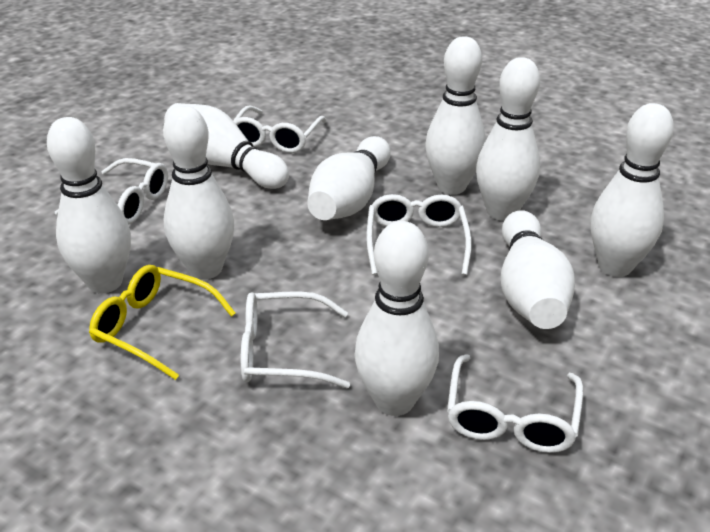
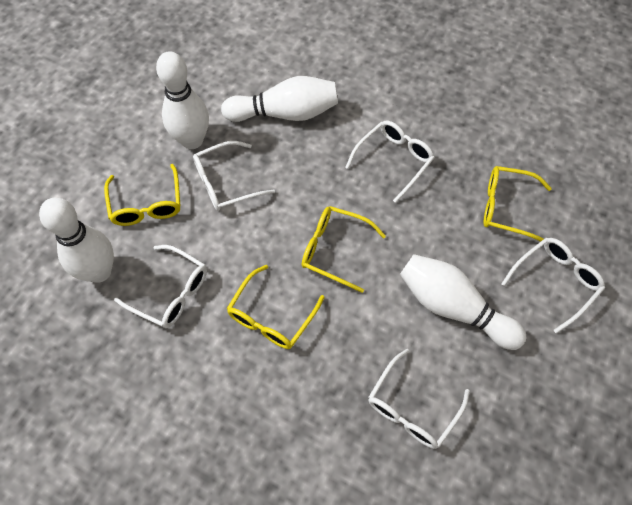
white bowling pin: 9 -> 4
yellow glasses: 1 -> 4

